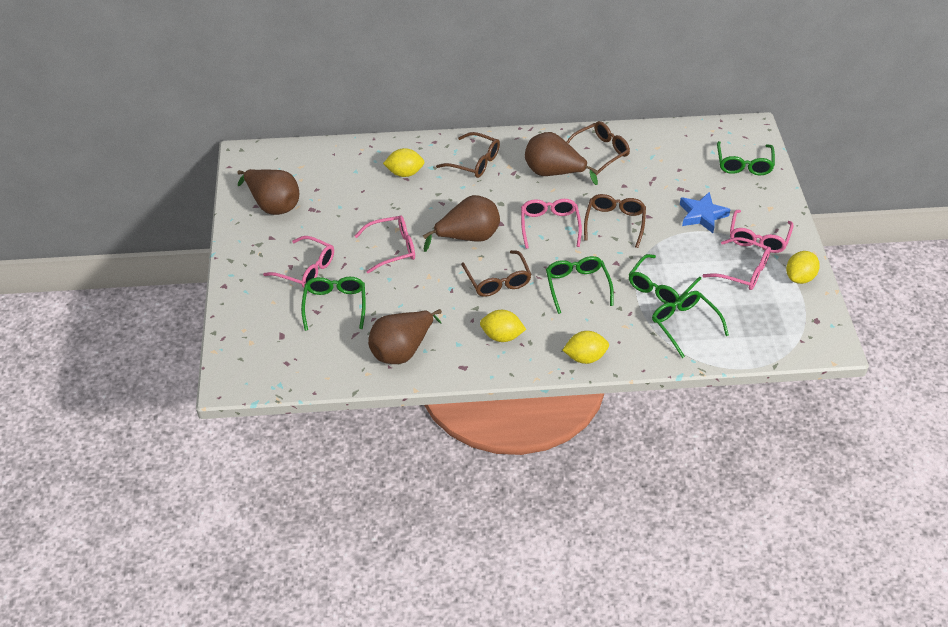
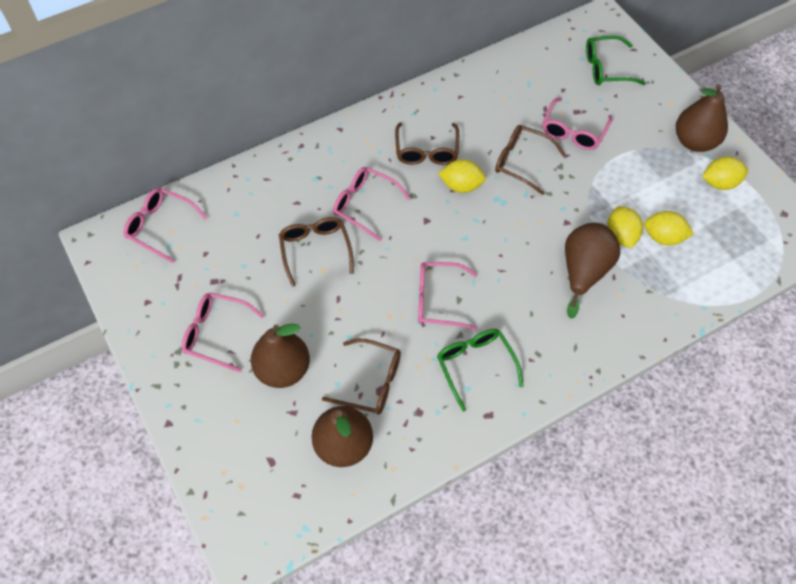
blue star: 1 -> 0
green glasses: 5 -> 2

